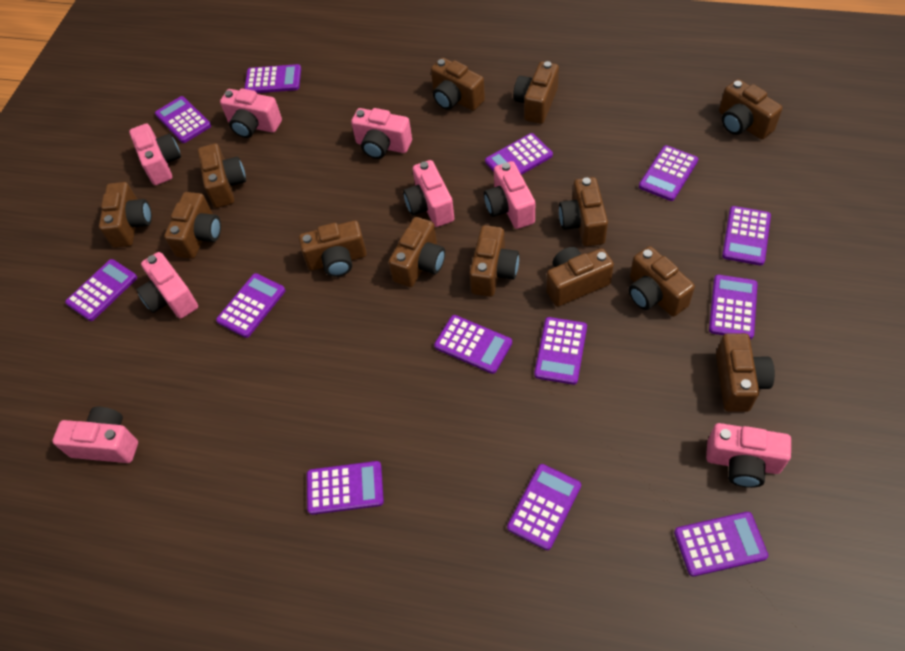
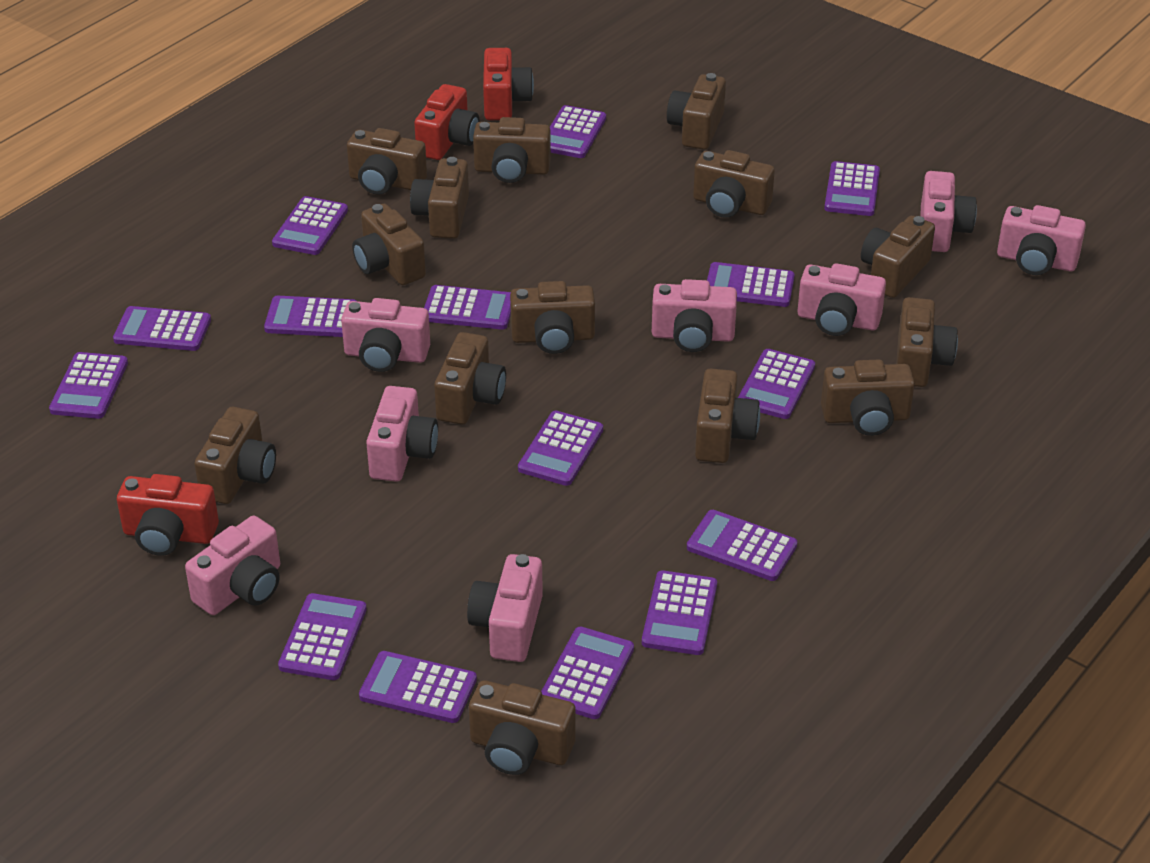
brown camera: 13 -> 14
purple calculator: 13 -> 15
red camera: 0 -> 3

